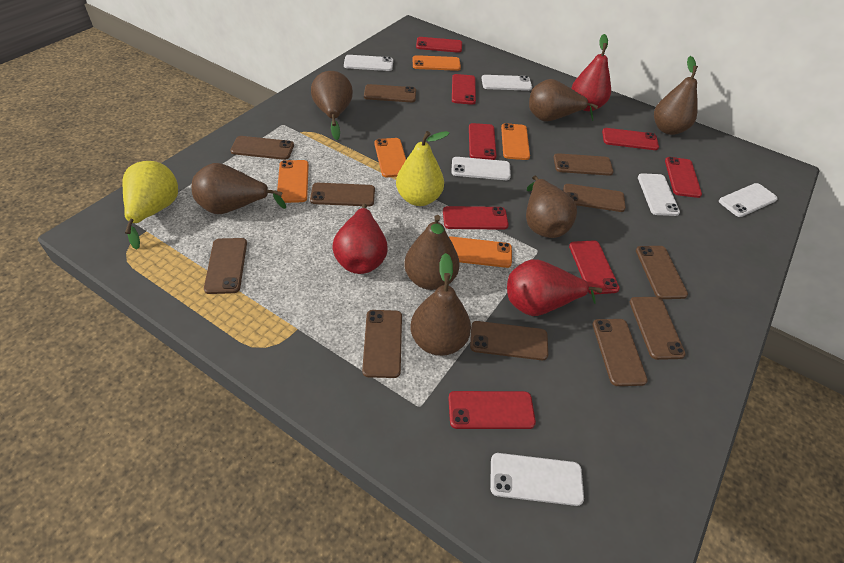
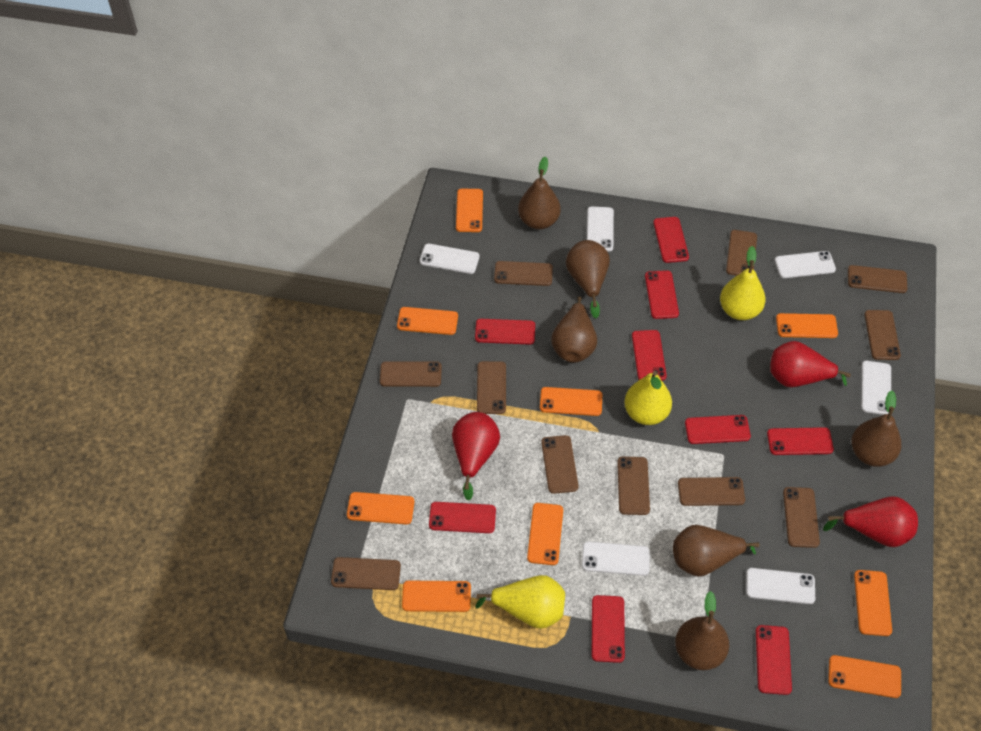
brown pear: 7 -> 6
orange phone: 5 -> 9
red phone: 8 -> 9
yellow pear: 2 -> 3

